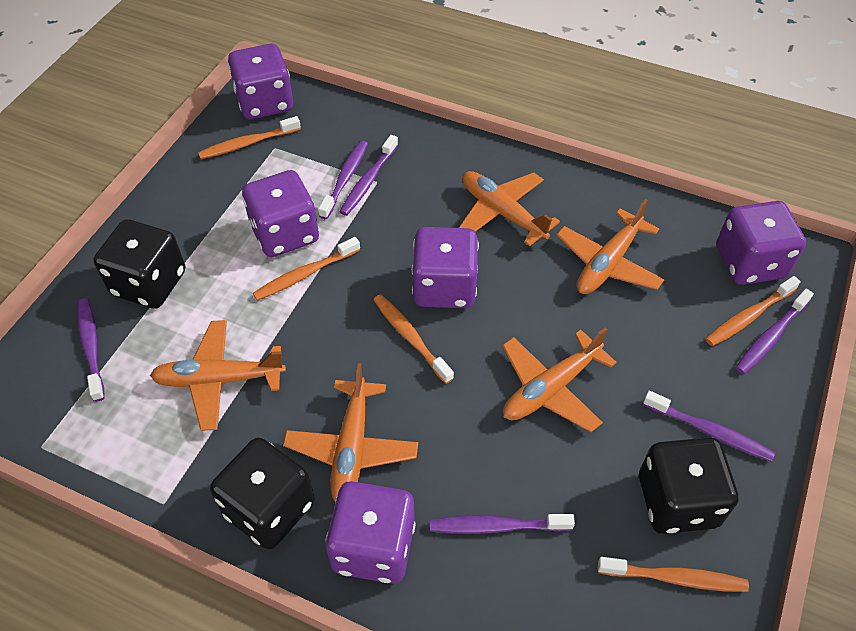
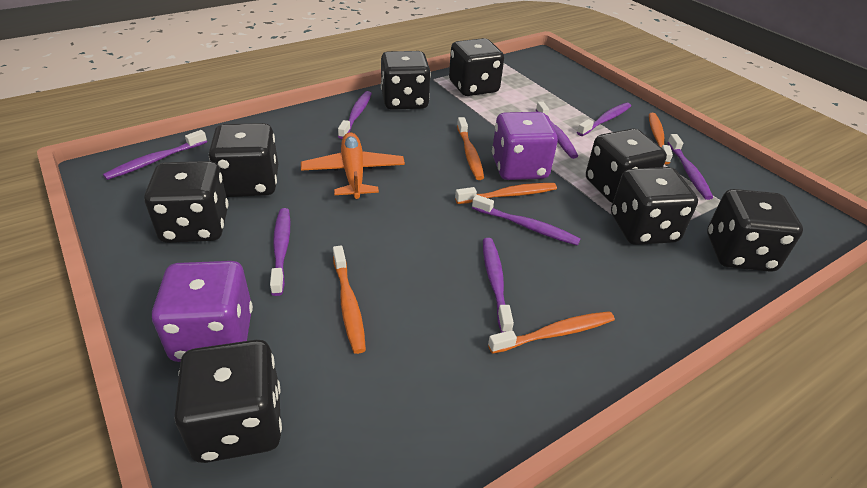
black dice: 3 -> 8
orange plane: 5 -> 1
purple dice: 5 -> 2
purple toothbrush: 6 -> 8

